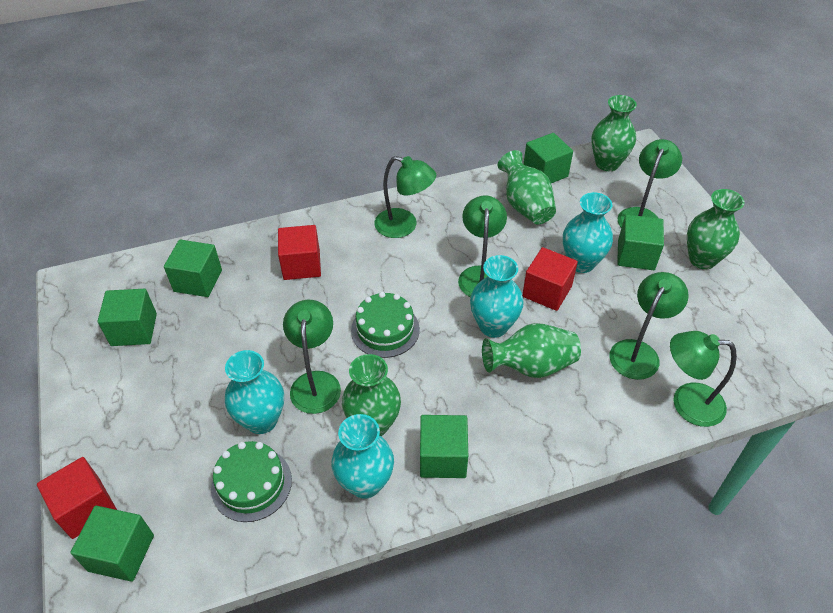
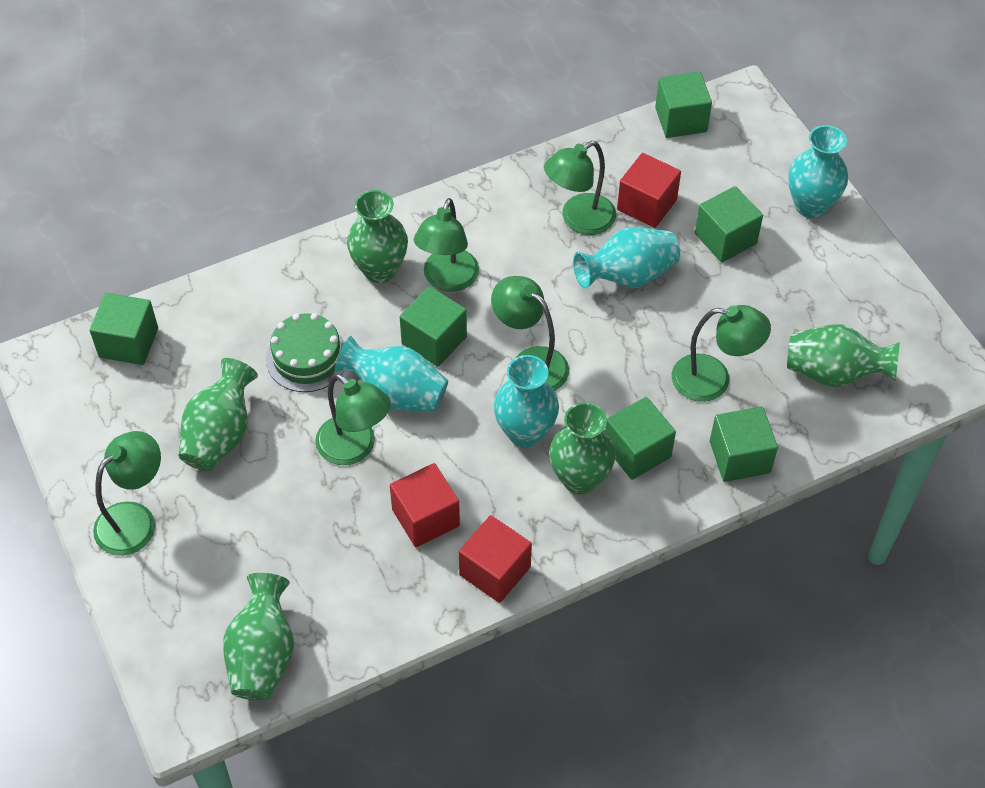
green cake: 2 -> 1

